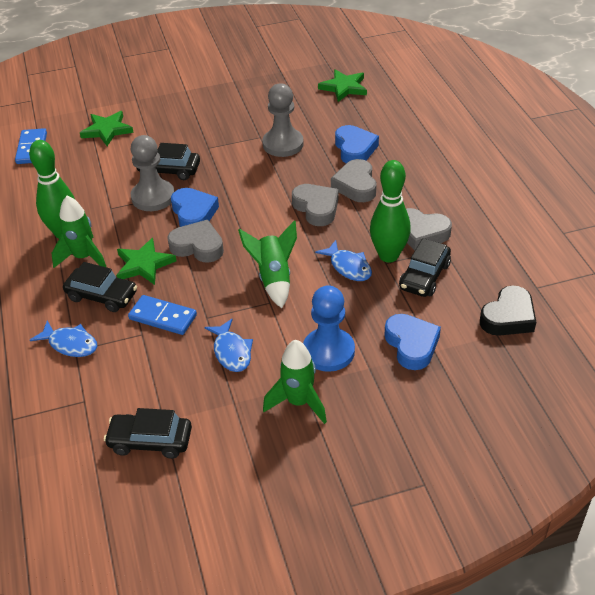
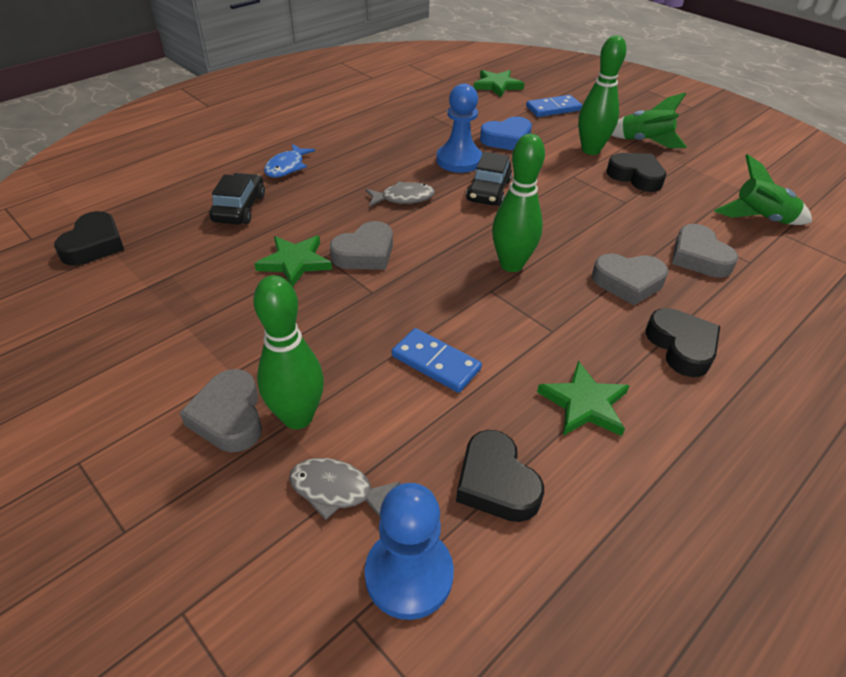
black car: 4 -> 2
black heart: 1 -> 4
blue fish: 3 -> 1
blue heart: 3 -> 1
blue pawn: 1 -> 2
green bowling pin: 2 -> 3
green rocket: 3 -> 2
grey fish: 0 -> 2
grey pawn: 2 -> 0

